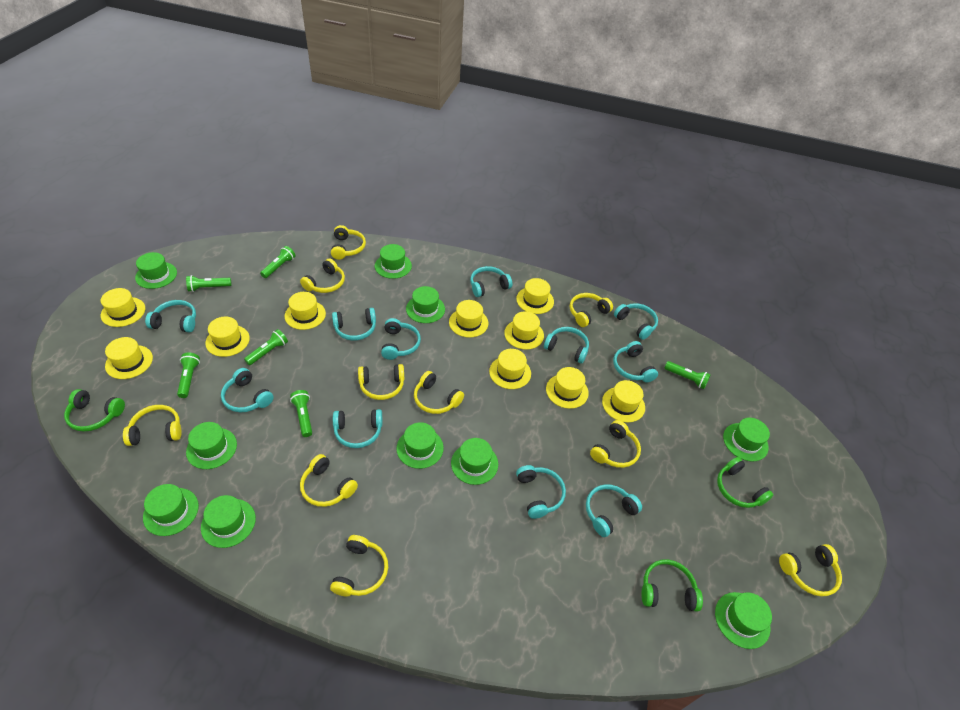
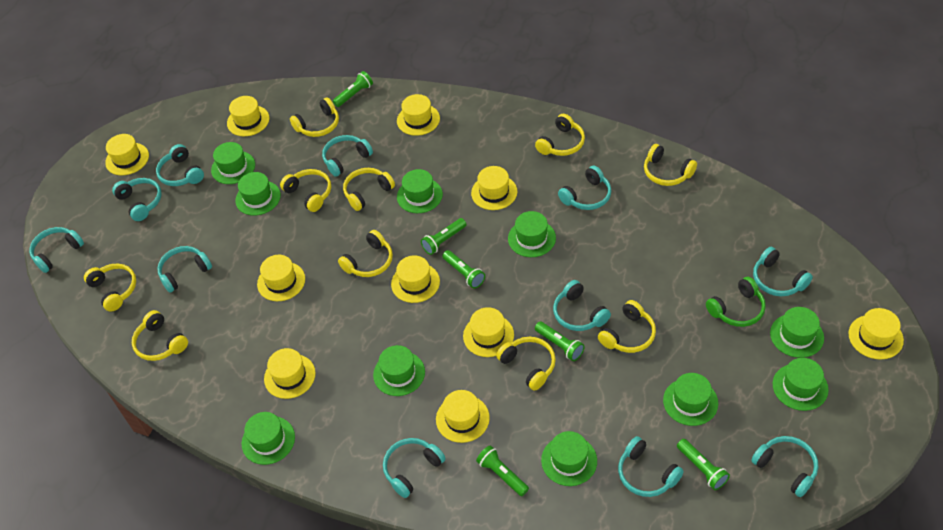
green headphones: 3 -> 1

